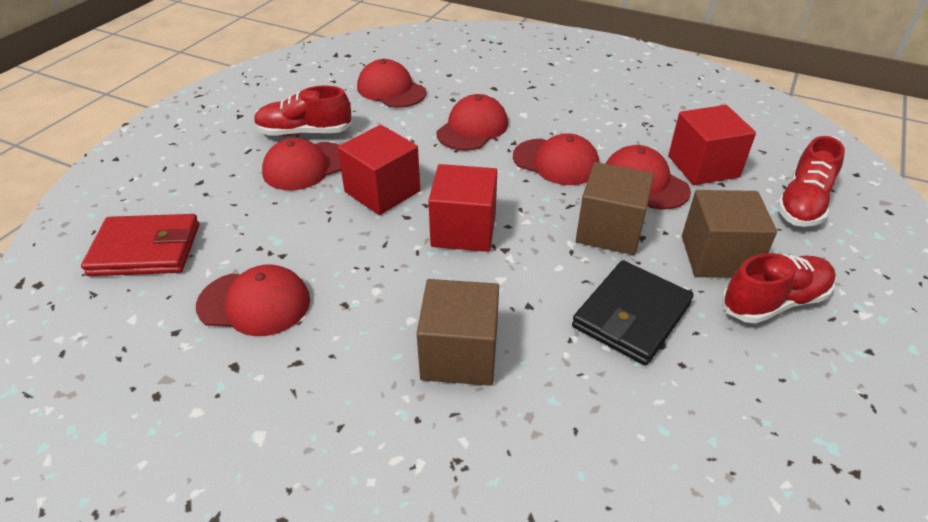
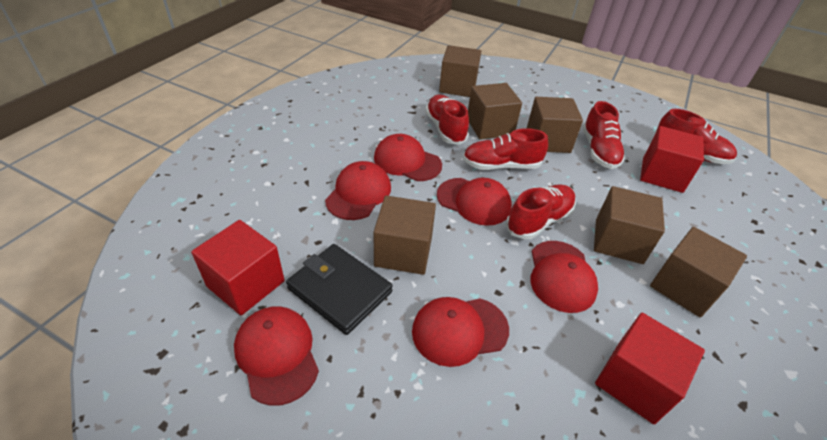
brown cube: 3 -> 6
red shoe: 3 -> 5
red wallet: 1 -> 0

